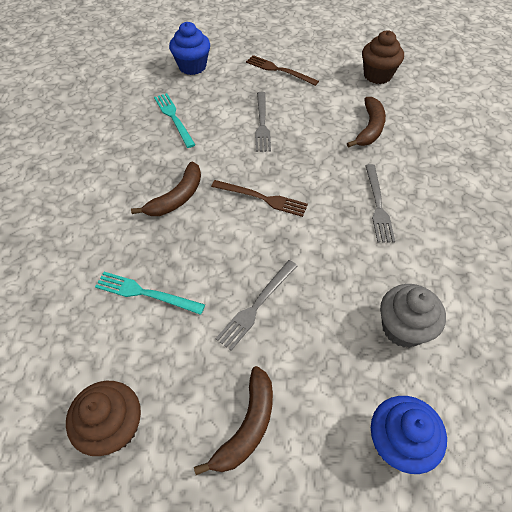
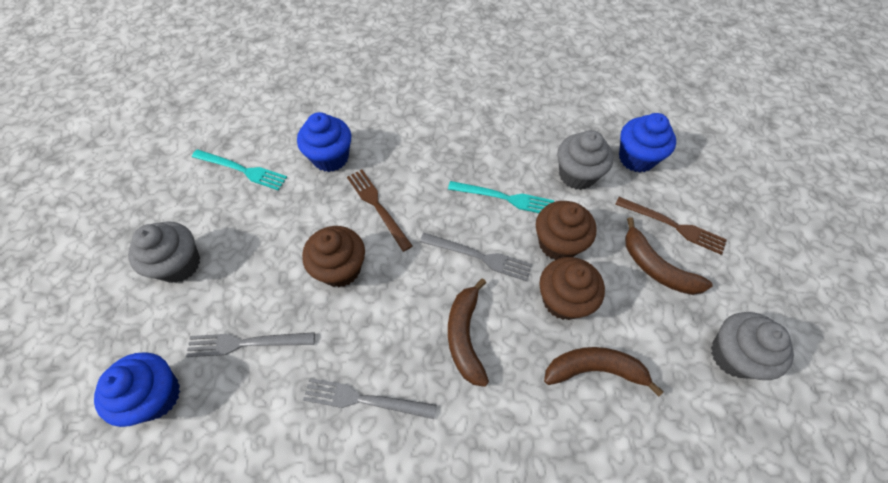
blue cupcake: 2 -> 3
brown cupcake: 2 -> 3
grey cupcake: 1 -> 3

